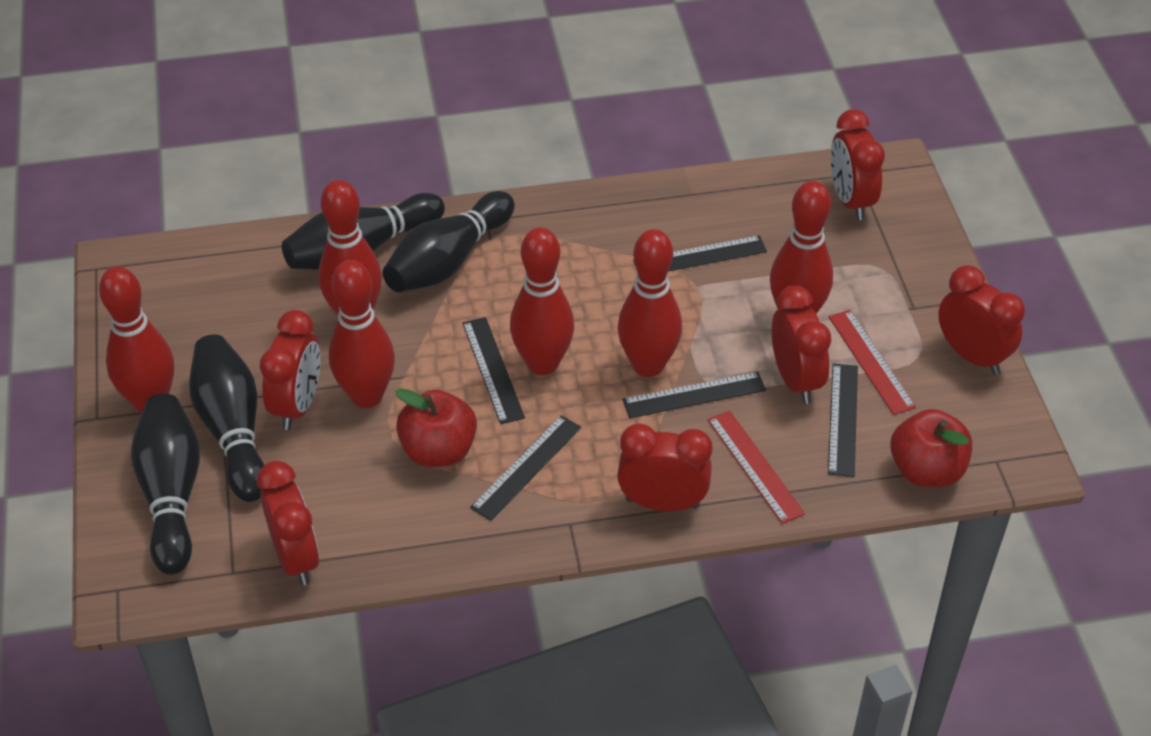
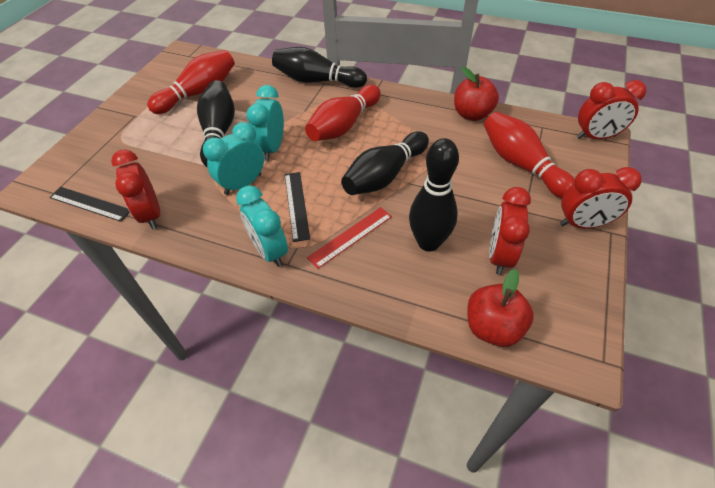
black ruler: 5 -> 2
red bowling pin: 6 -> 3
red clock: 6 -> 4
red ruler: 2 -> 1
turquoise clock: 0 -> 3

